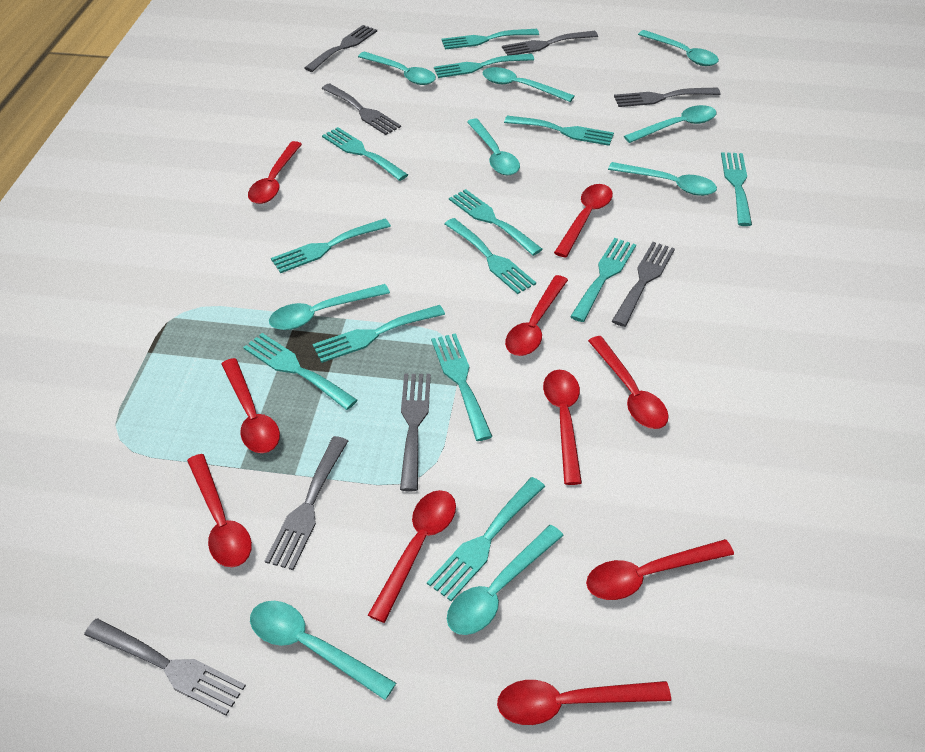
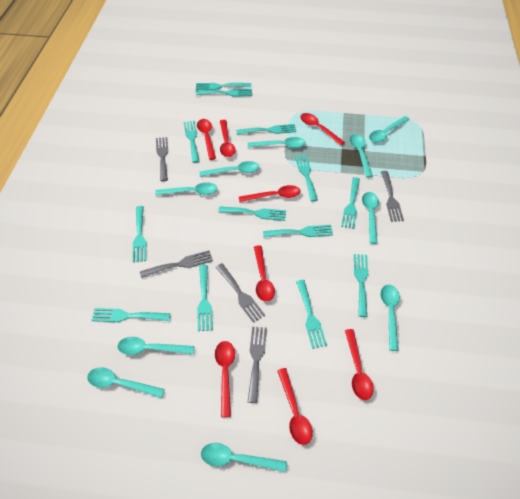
grey fork: 8 -> 5
red spoon: 10 -> 8
turquoise spoon: 9 -> 10

